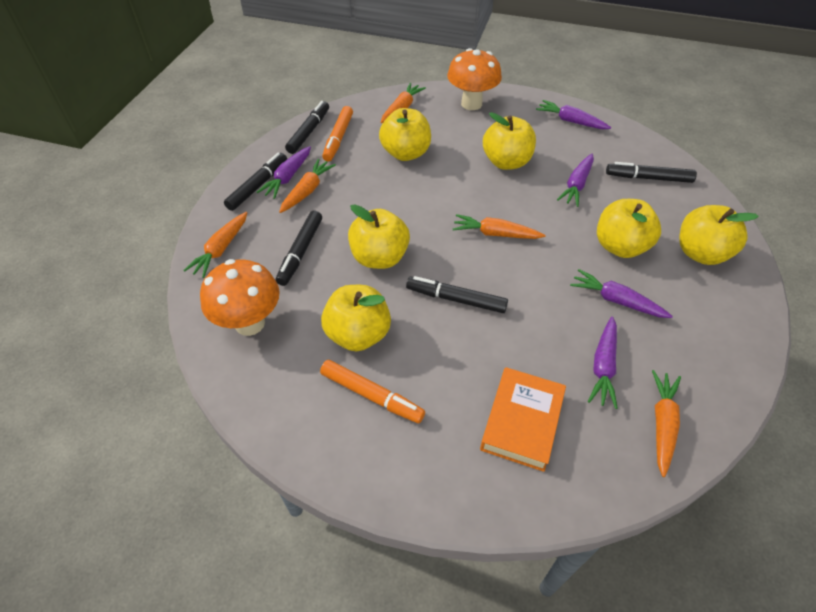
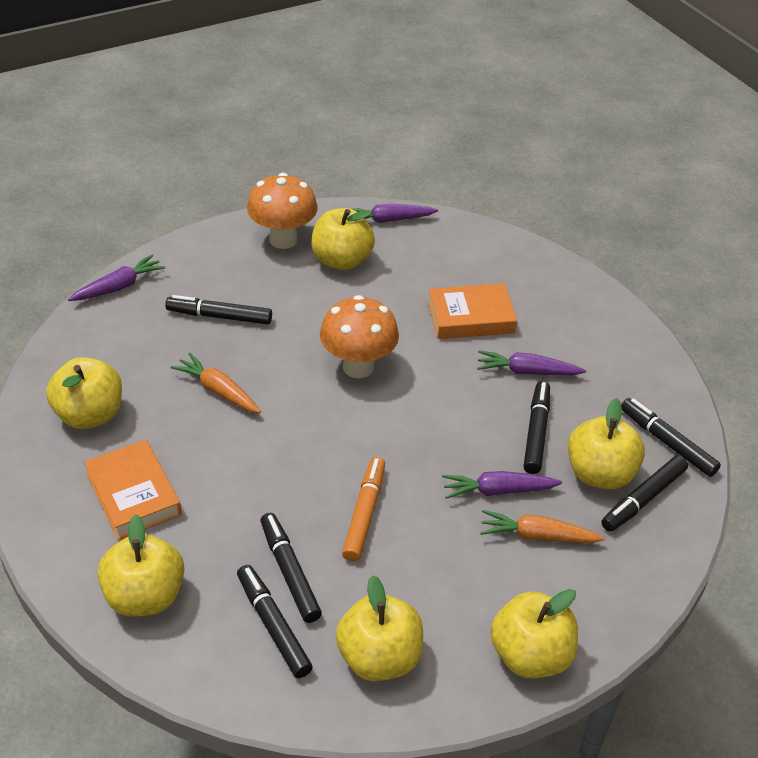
black marker: 5 -> 6
orange book: 1 -> 2
orange carrot: 5 -> 2
orange marker: 2 -> 1
purple carrot: 5 -> 4

